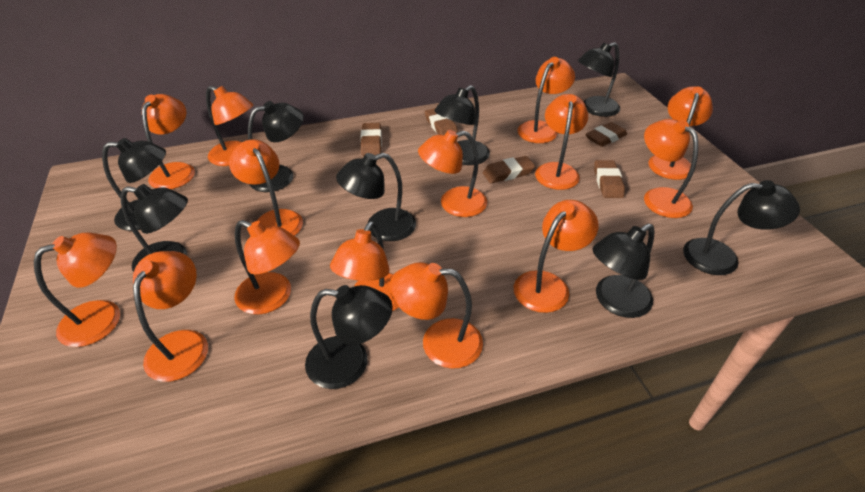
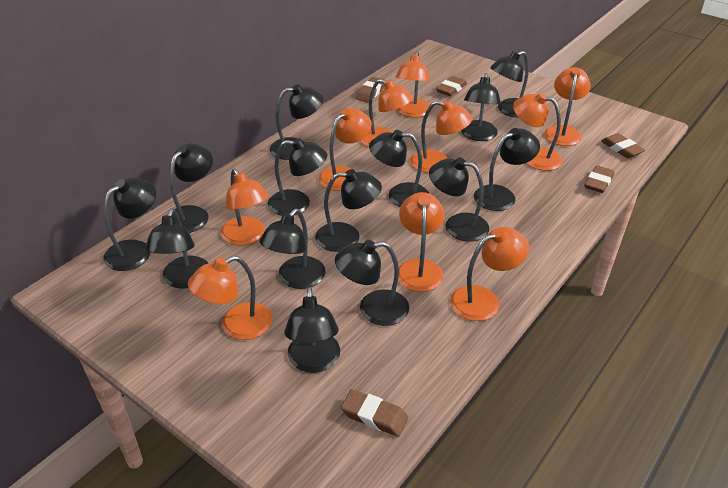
black lamp: 9 -> 14
orange lamp: 14 -> 10

